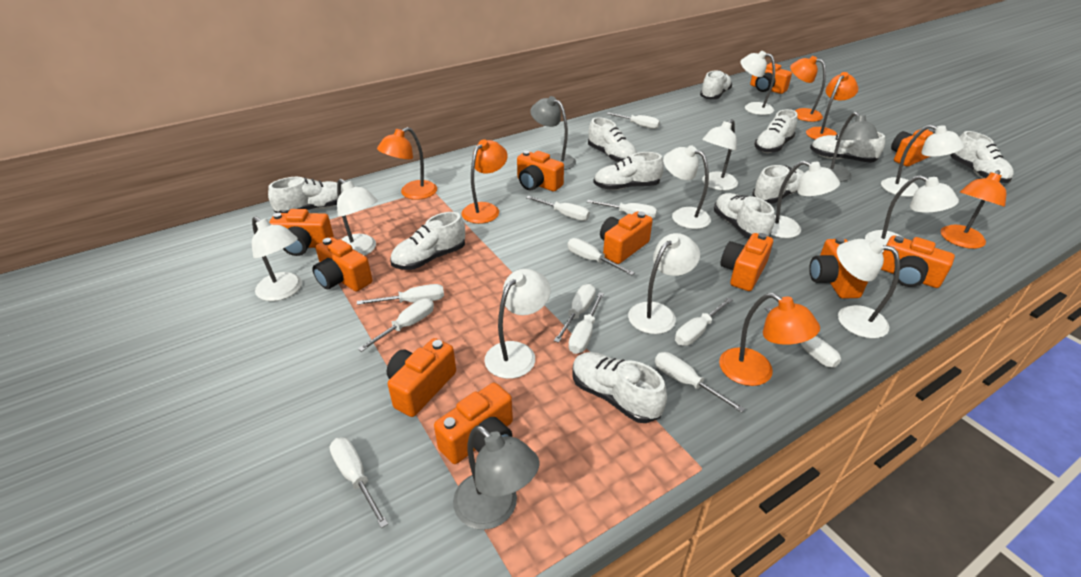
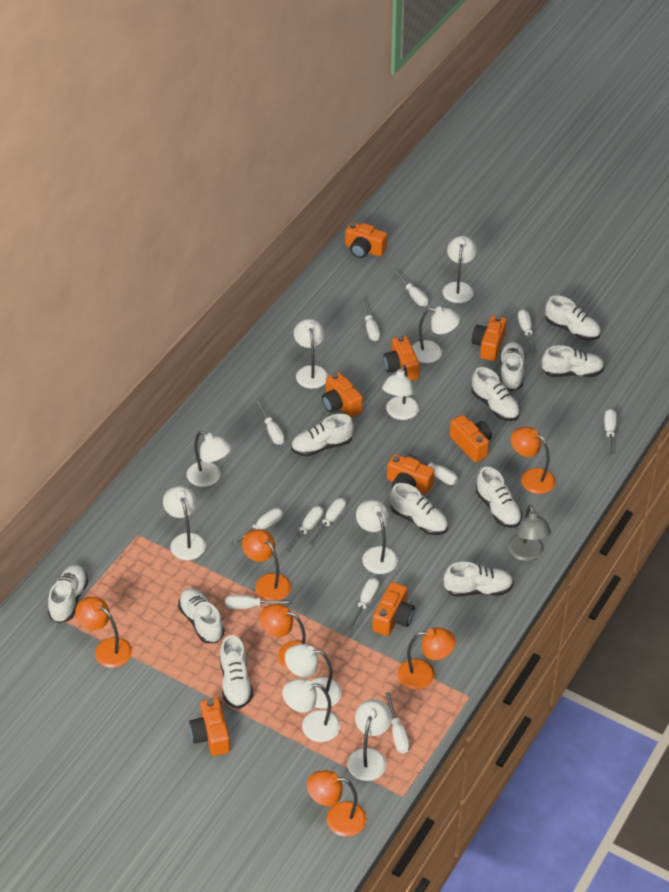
grey lamp: 3 -> 1
orange camera: 11 -> 8
white lamp: 11 -> 10

